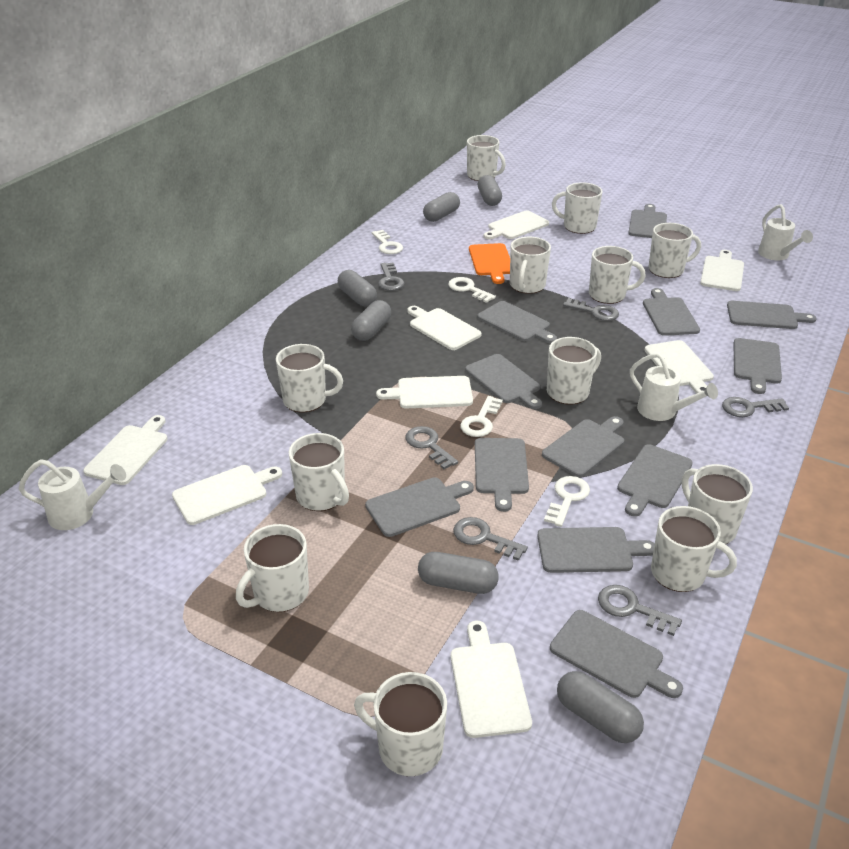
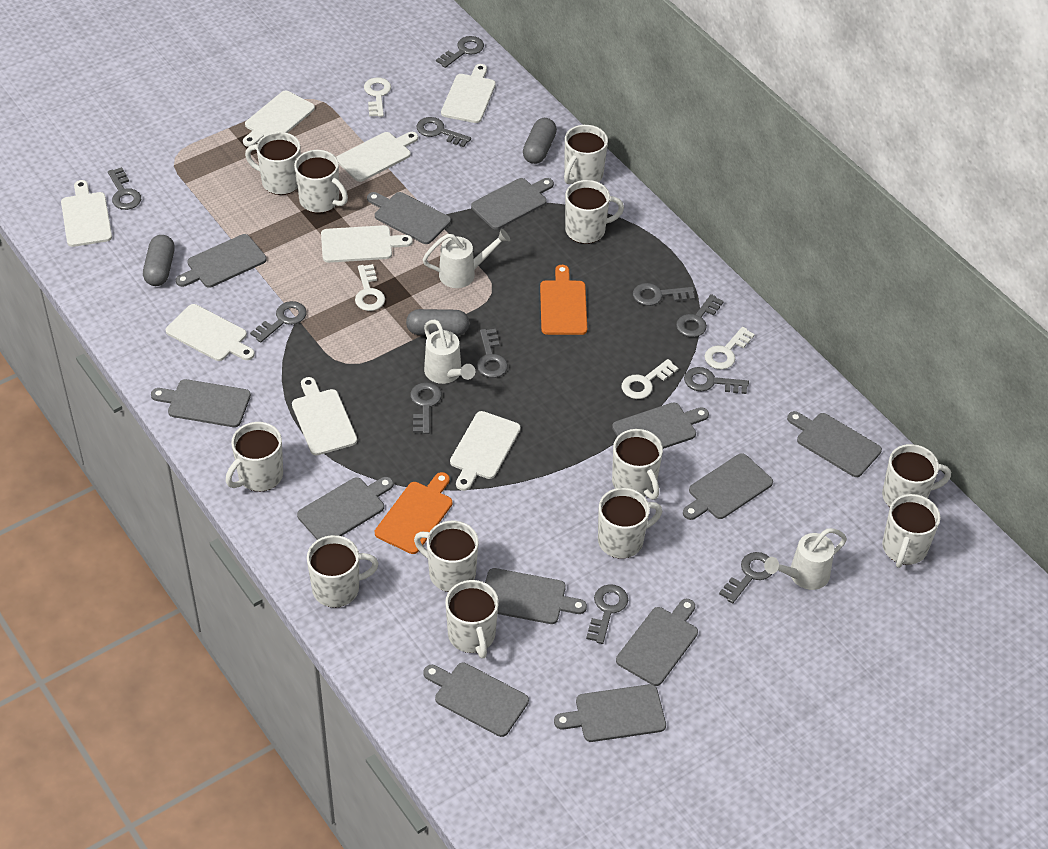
grey capsule: 6 -> 3
grey key: 6 -> 11
orange cutting board: 1 -> 2

